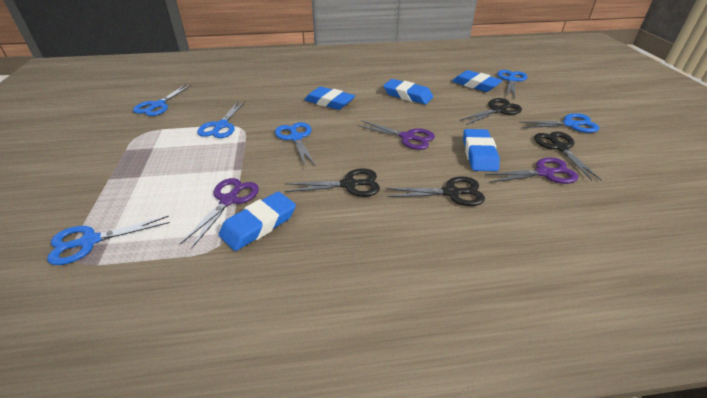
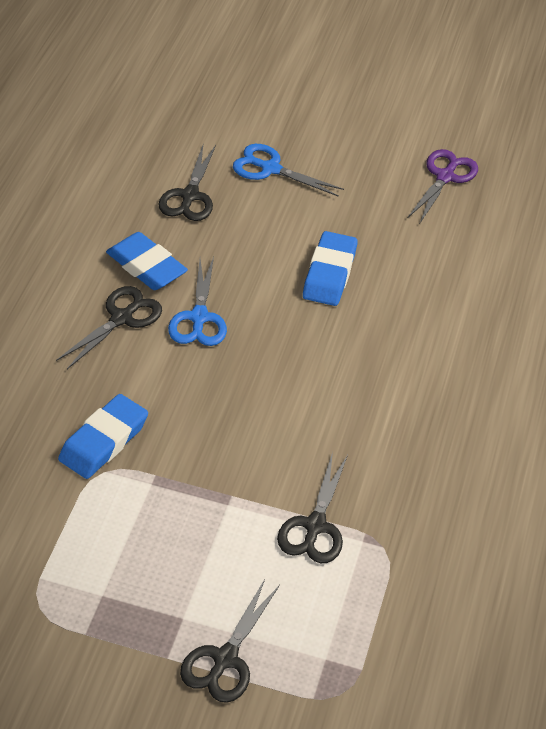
blue eraser: 5 -> 3
blue scissors: 6 -> 2
purple scissors: 3 -> 1

